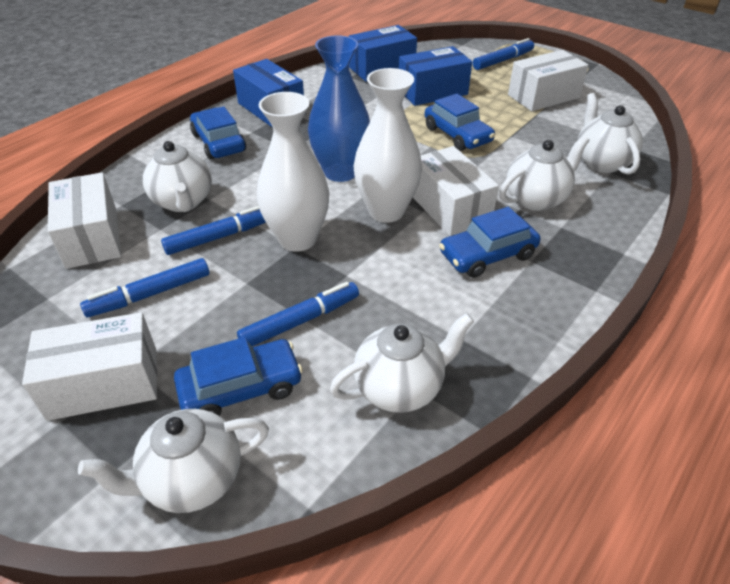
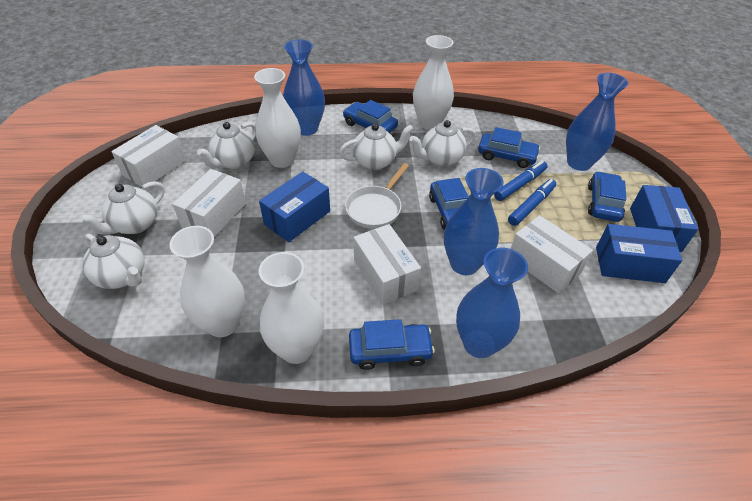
blue car: 4 -> 5
blue marker: 4 -> 2
blue vase: 1 -> 4
white pan: 0 -> 1
white vase: 2 -> 4

